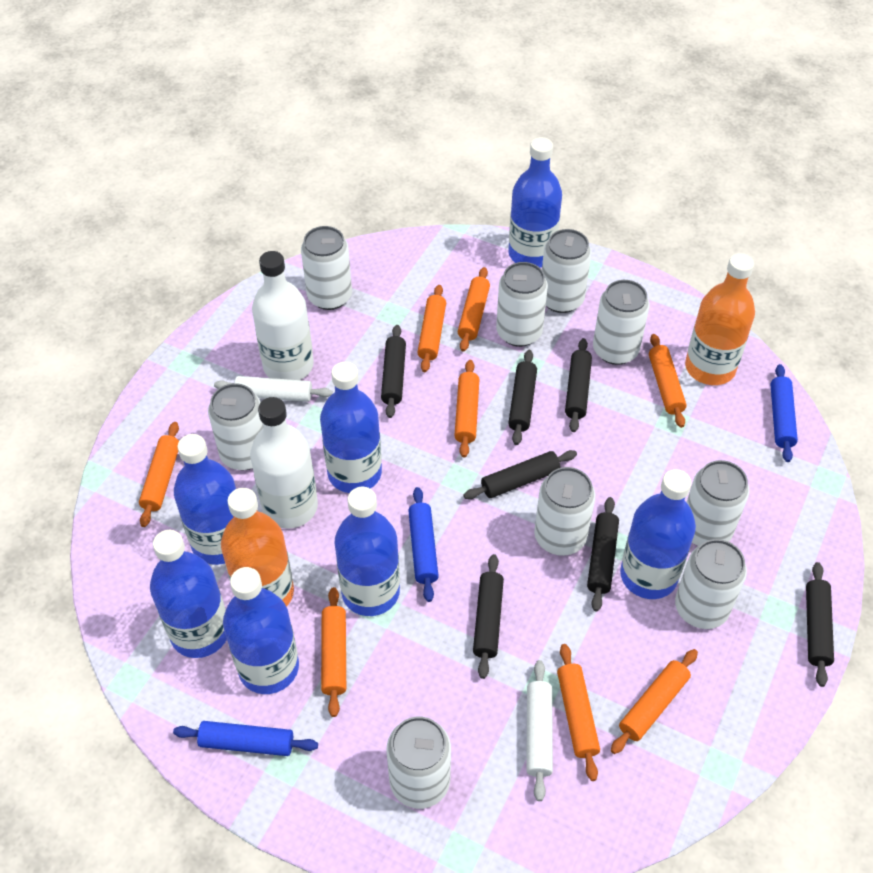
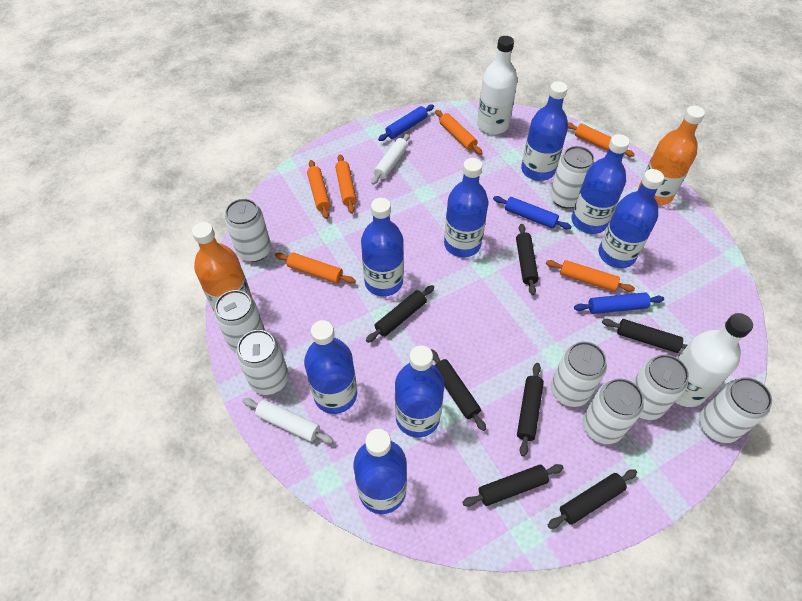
blue bottle: 7 -> 8
orange rolling pin: 8 -> 6
white can: 9 -> 8

